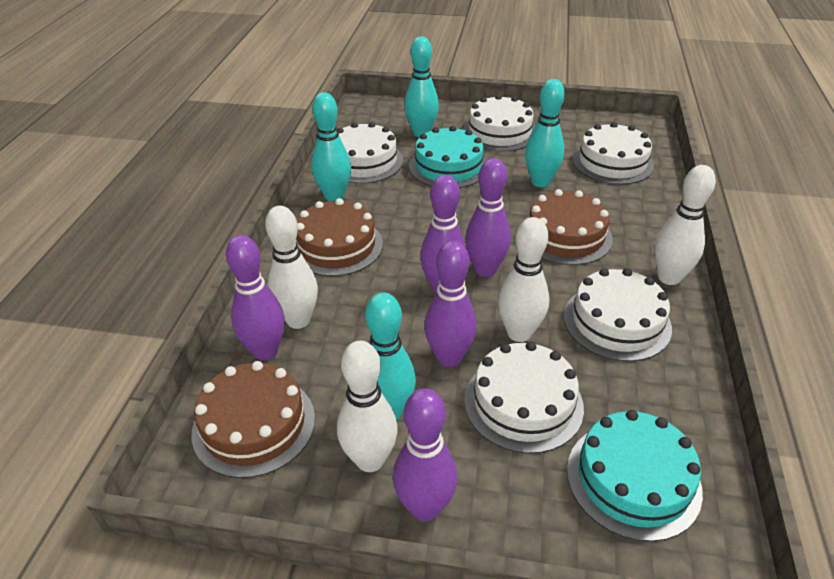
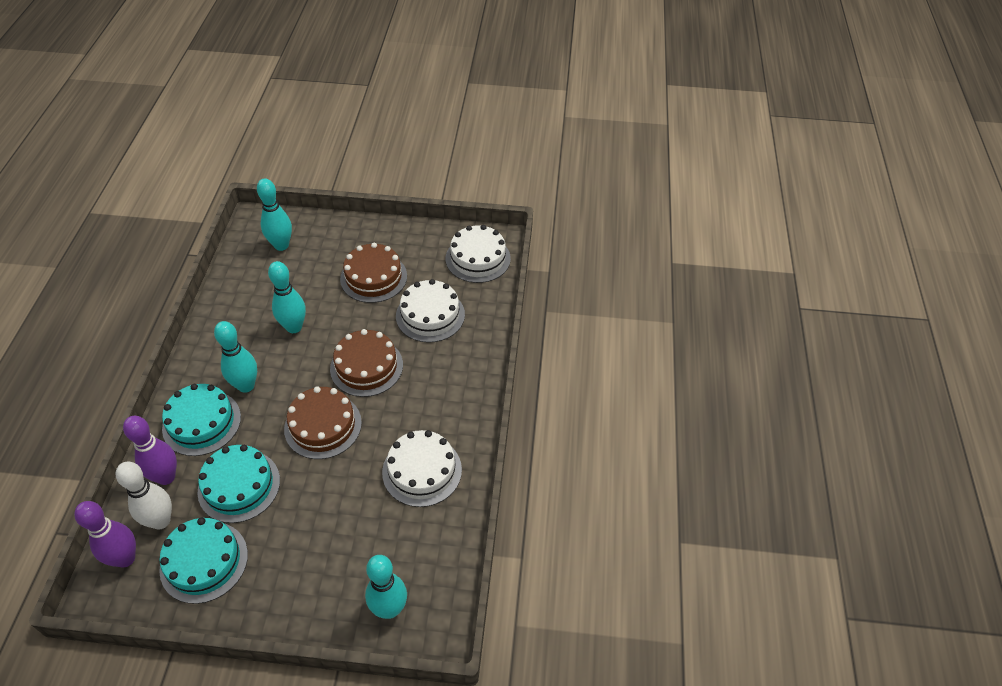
purple bowling pin: 5 -> 2
turquoise cake: 2 -> 3
white bowling pin: 4 -> 1
white cake: 5 -> 3

